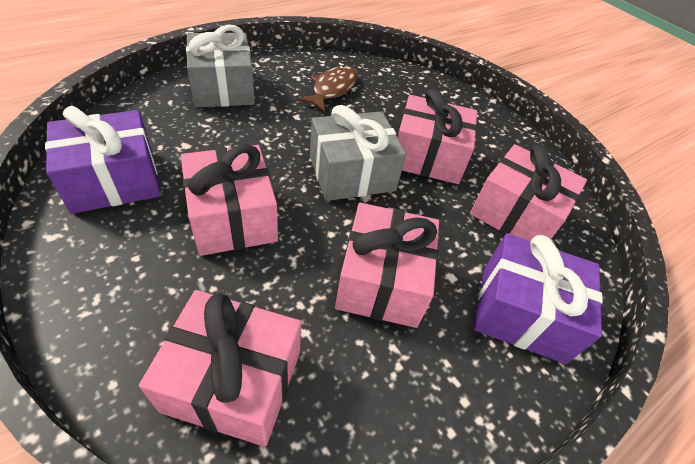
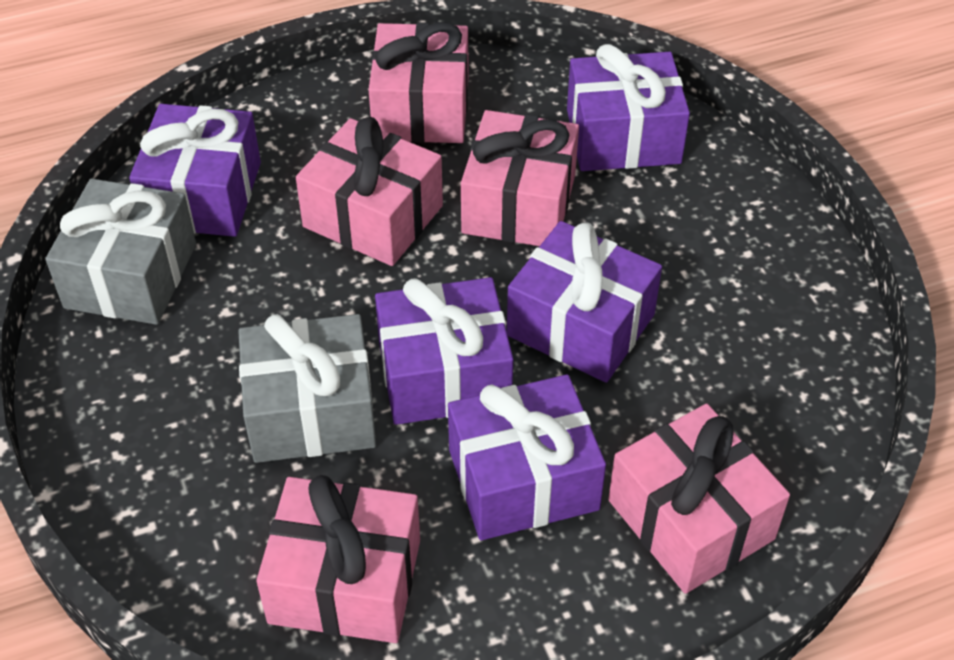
brown fish: 1 -> 0
purple gift: 2 -> 5

